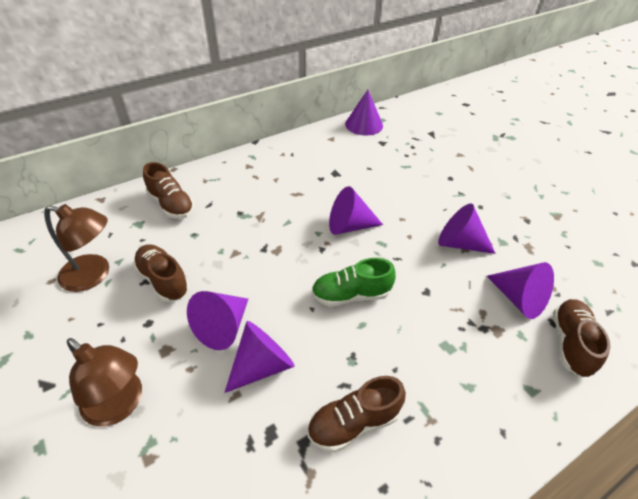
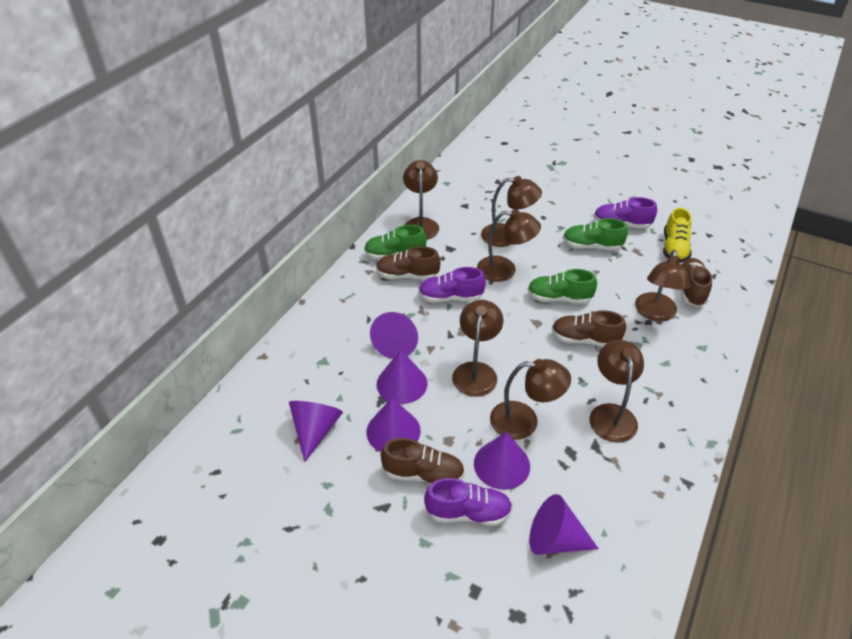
brown lamp: 2 -> 7
green shoe: 1 -> 3
purple shoe: 0 -> 3
yellow shoe: 0 -> 1

